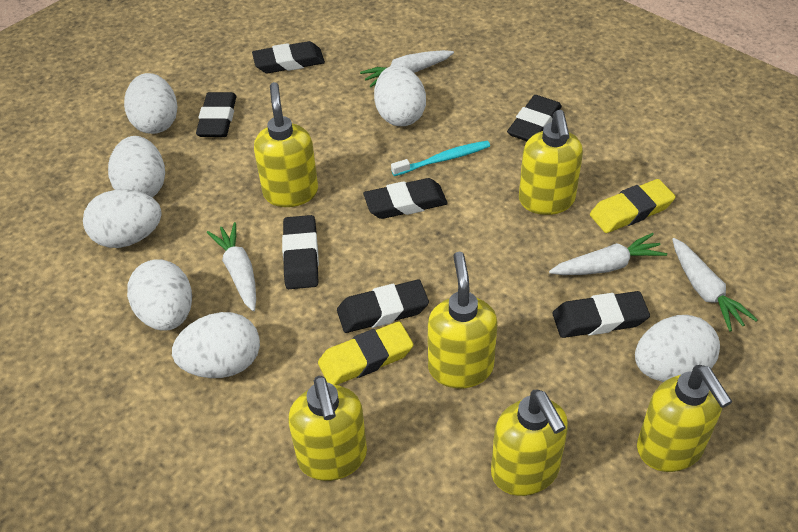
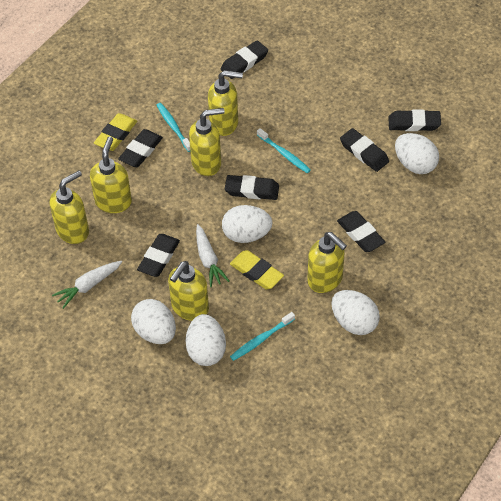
turquoise toothbrush: 1 -> 3
white carrot: 4 -> 2
white egg: 7 -> 5

